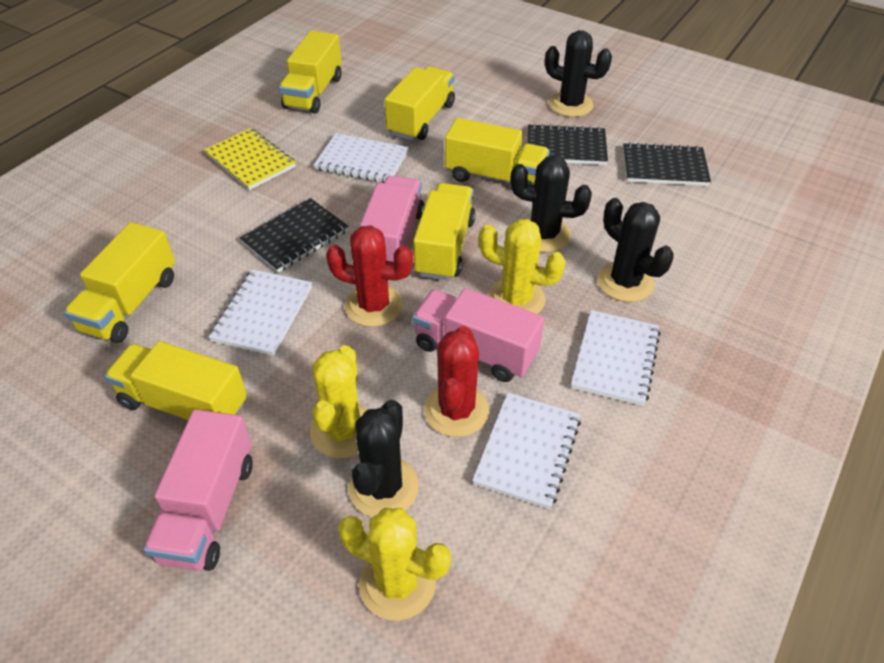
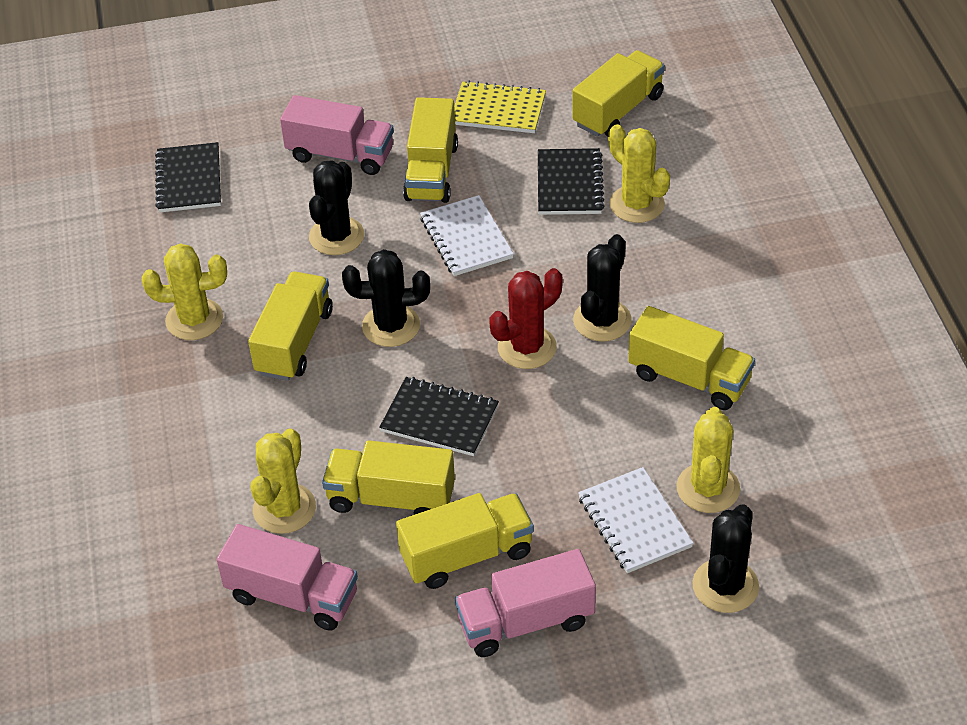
red cactus: 2 -> 1
white notebook: 4 -> 2
yellow cactus: 3 -> 4

